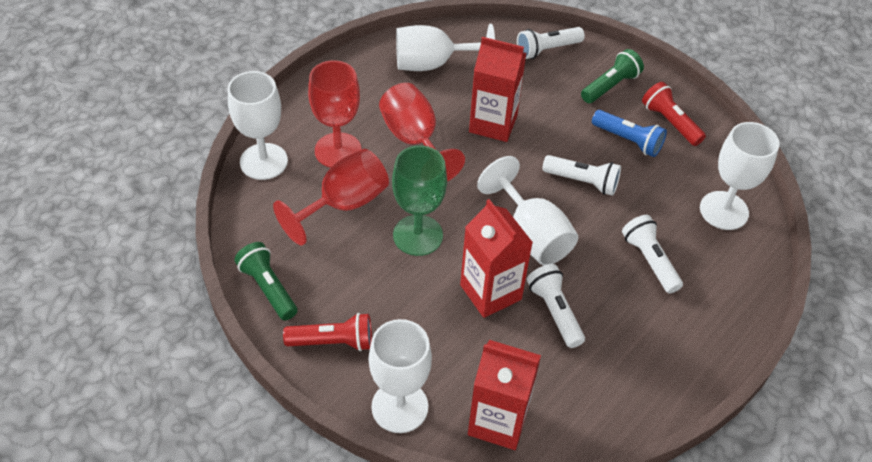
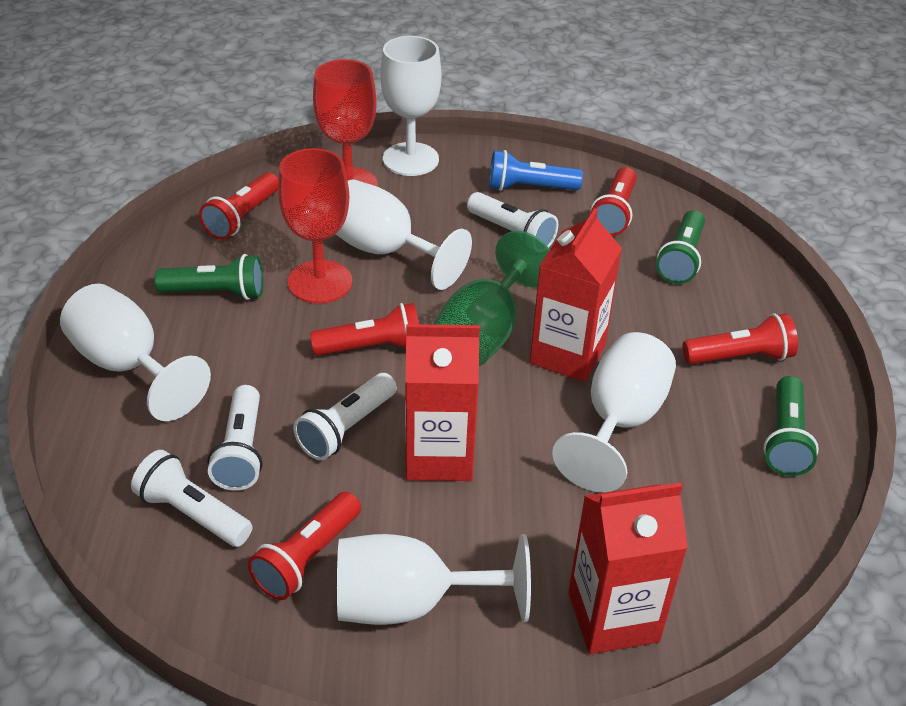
green flashlight: 2 -> 3
red flashlight: 2 -> 5
red goblet: 3 -> 2

